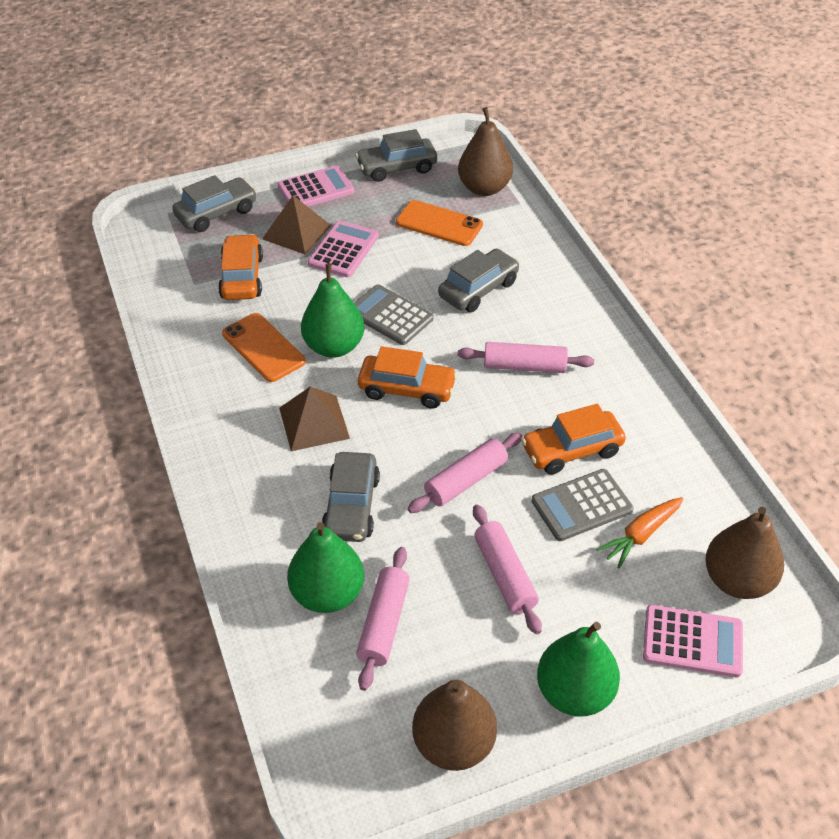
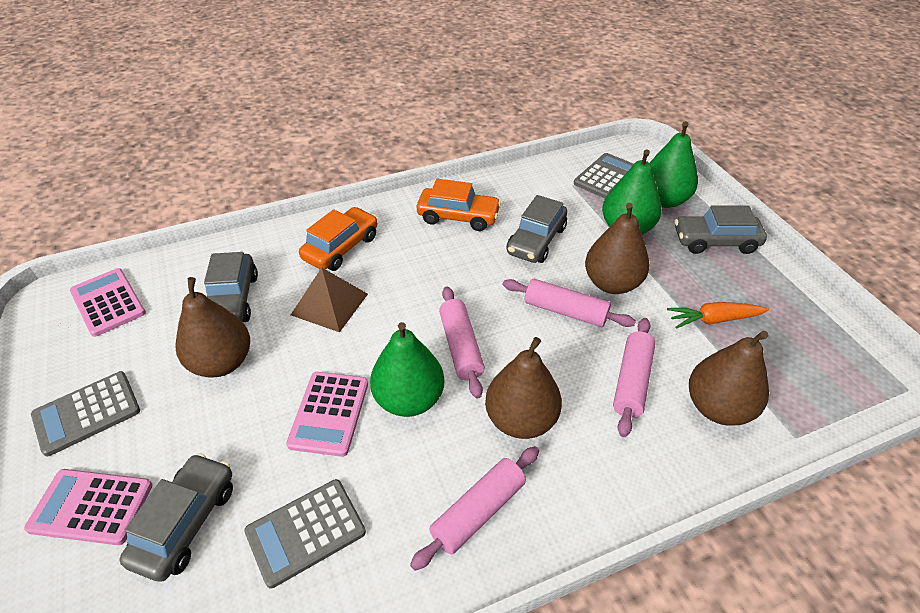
brown pear: 3 -> 4
brown pyramid: 2 -> 1
grey calculator: 2 -> 3
orange car: 3 -> 2
orange phone: 2 -> 0

